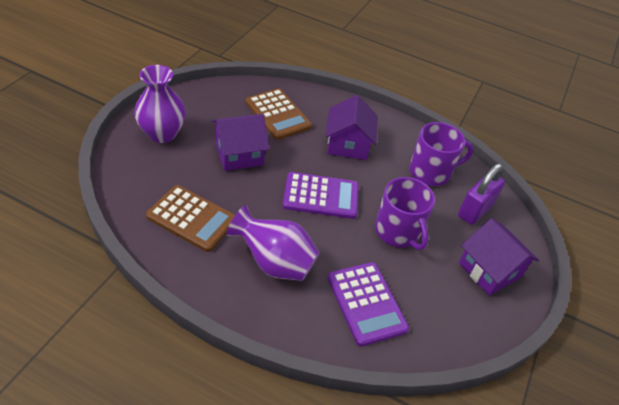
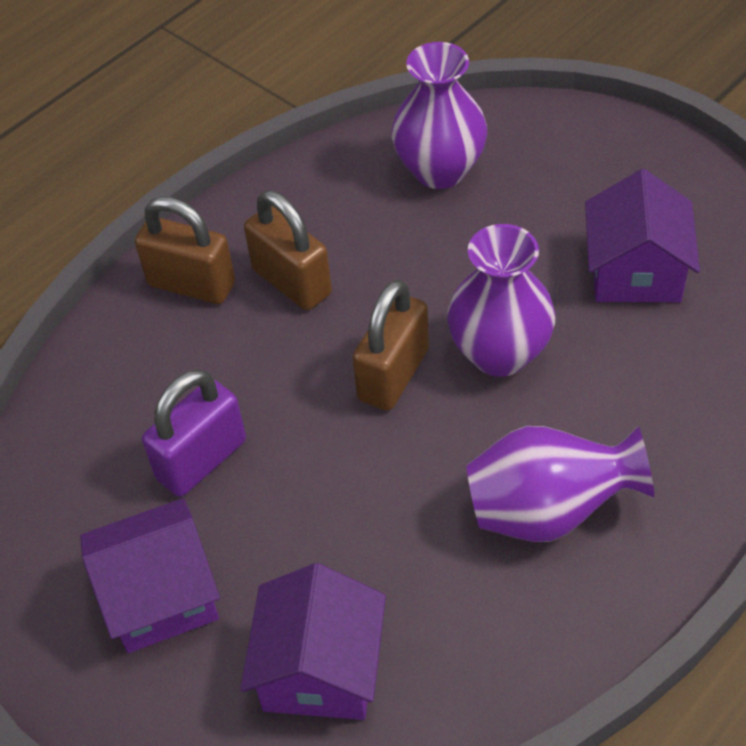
brown calculator: 2 -> 0
brown padlock: 0 -> 3
purple calculator: 2 -> 0
purple mug: 2 -> 0
purple vase: 2 -> 3

